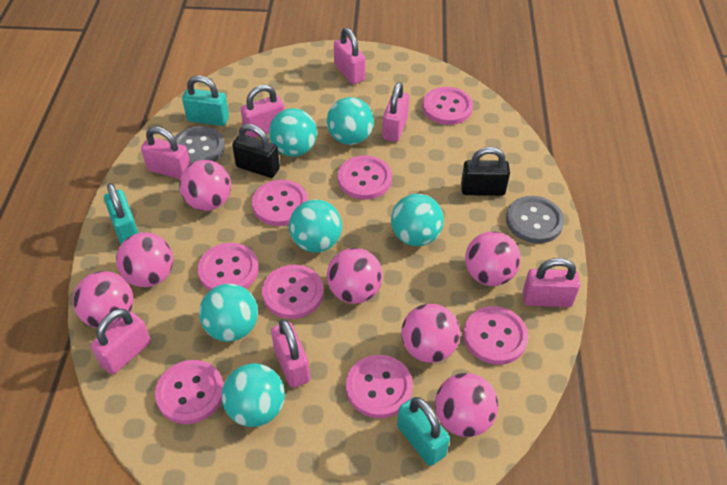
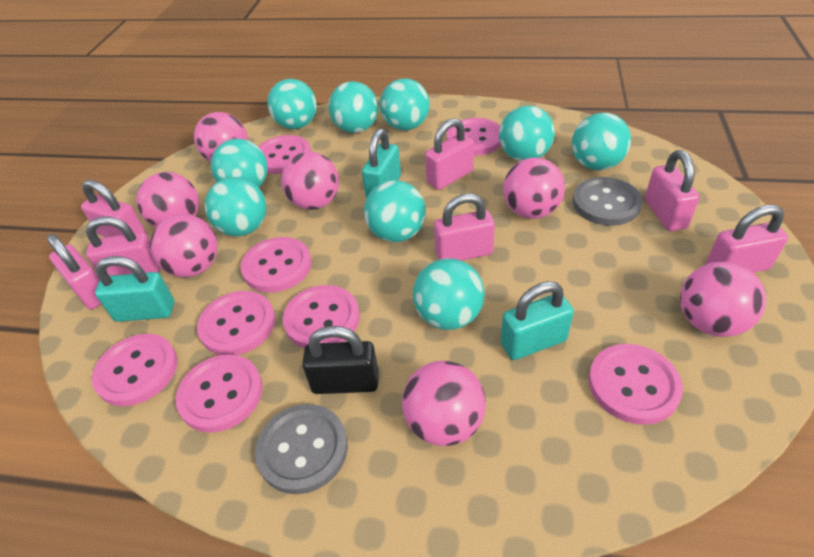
black padlock: 2 -> 1
turquoise ball: 6 -> 9

